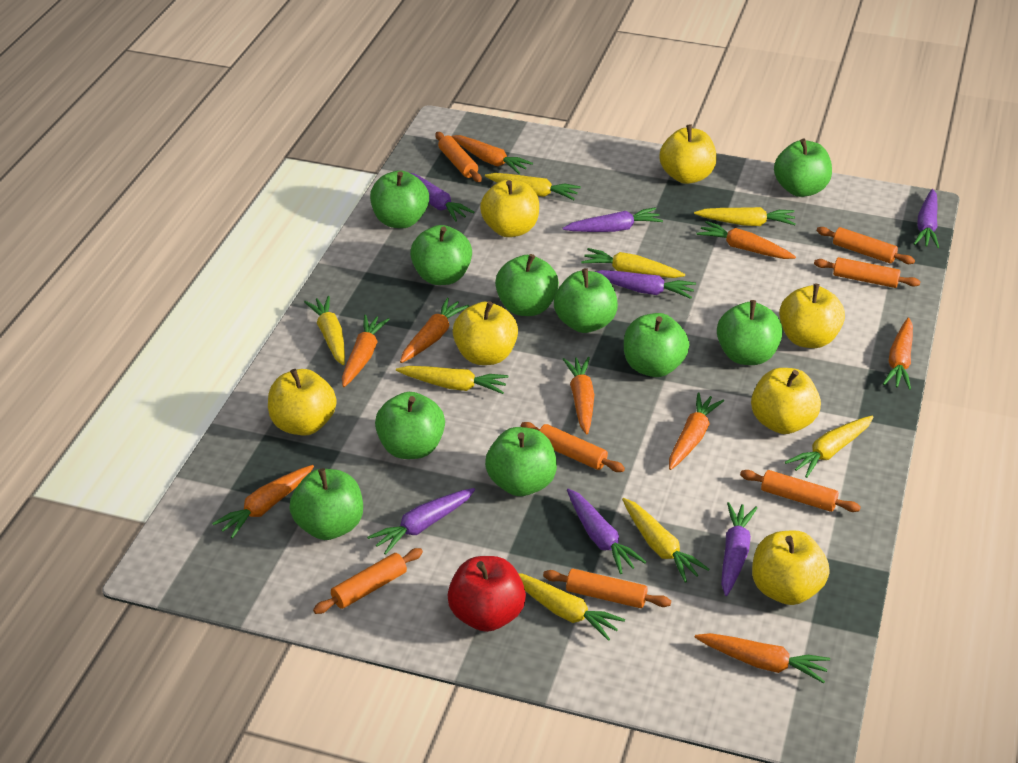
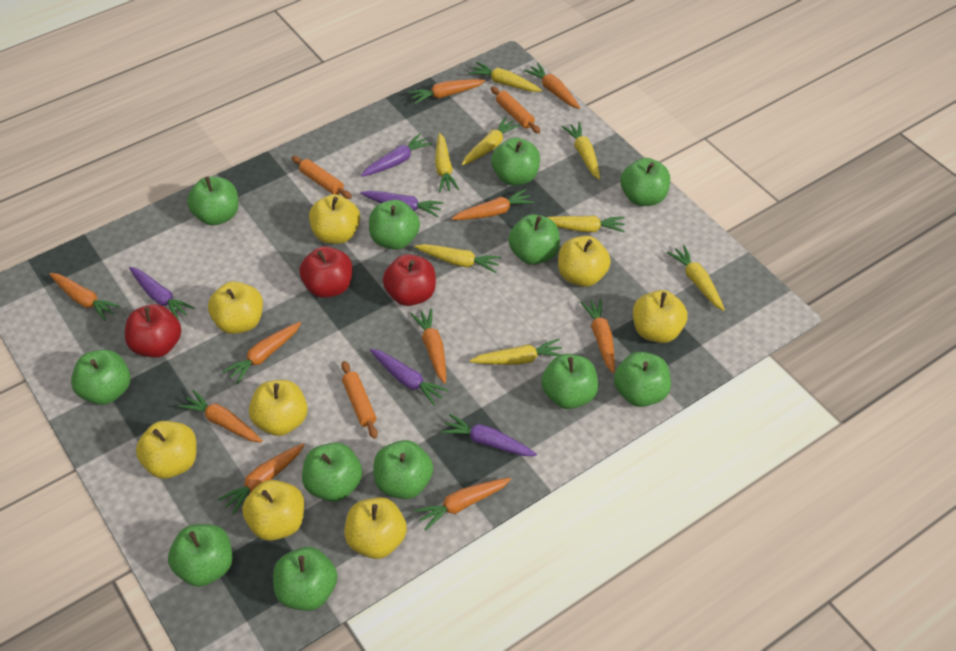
green apple: 10 -> 12
orange carrot: 9 -> 10
orange rolling pin: 7 -> 3
purple carrot: 7 -> 5
red apple: 1 -> 3
yellow apple: 7 -> 8

